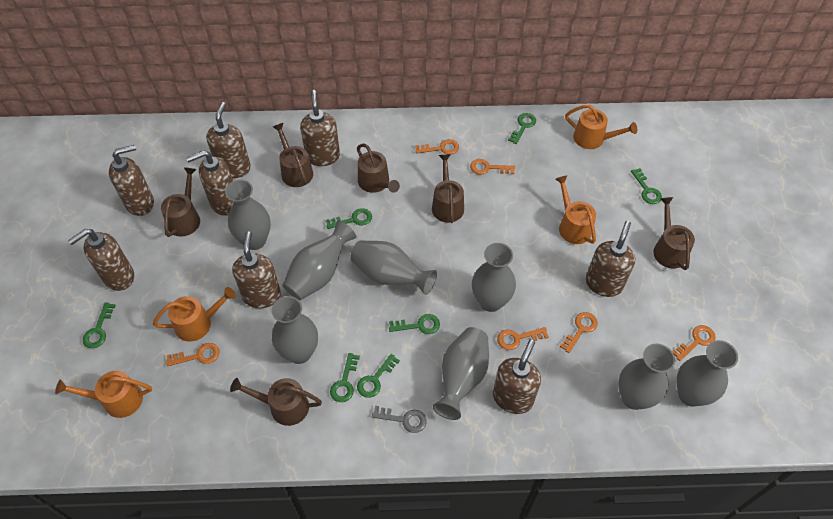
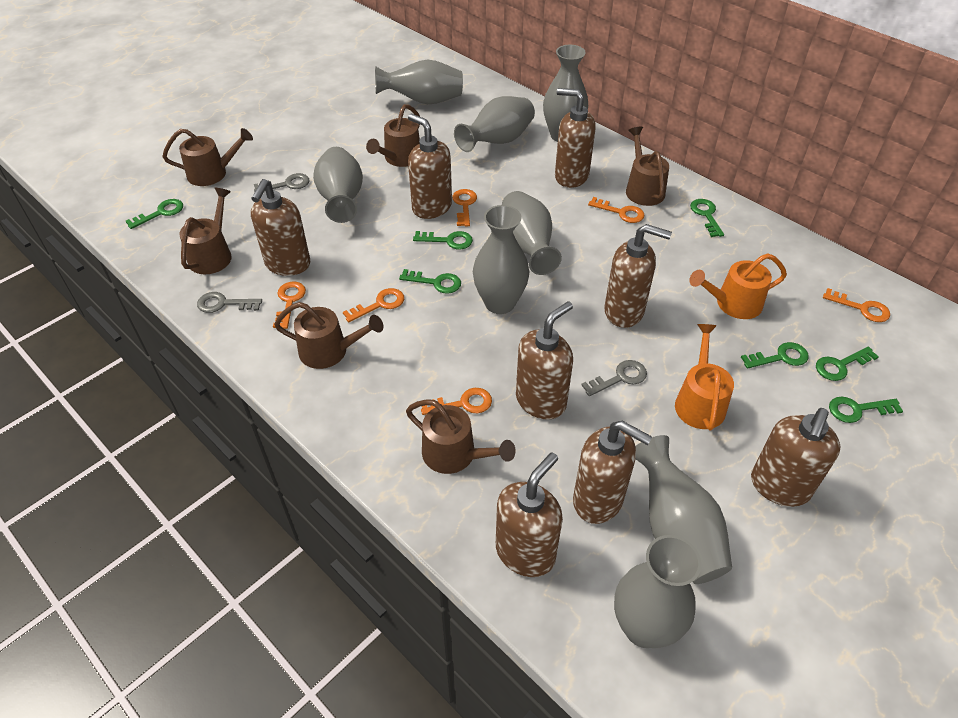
grey key: 1 -> 3
orange watering can: 4 -> 2

